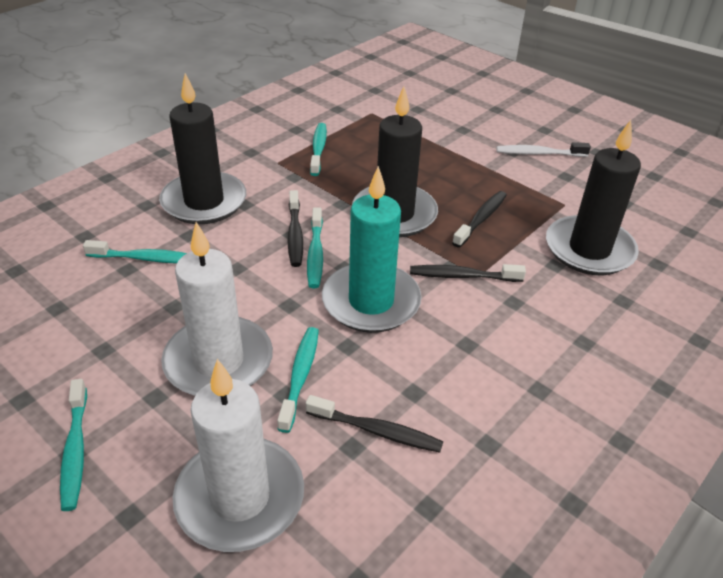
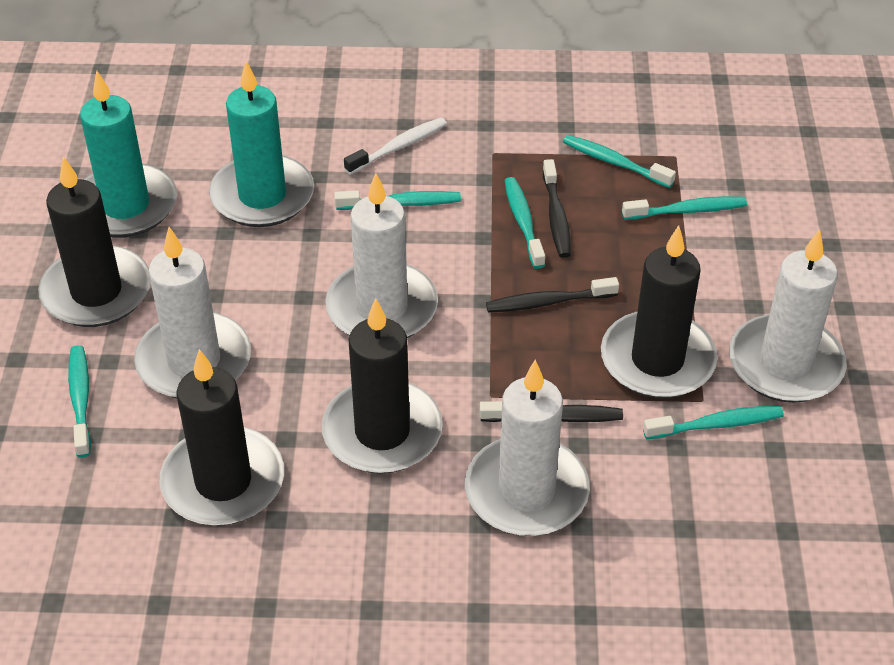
black candle: 3 -> 4
black toothbrush: 4 -> 3
turquoise candle: 1 -> 2
turquoise toothbrush: 5 -> 6
white candle: 2 -> 4

